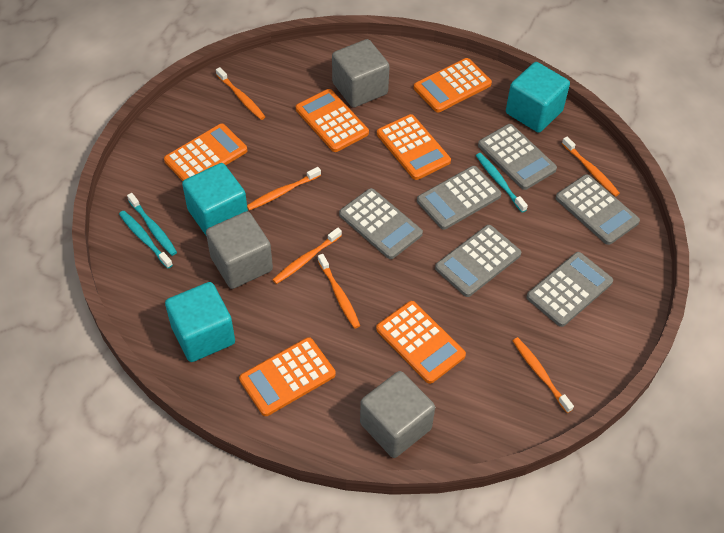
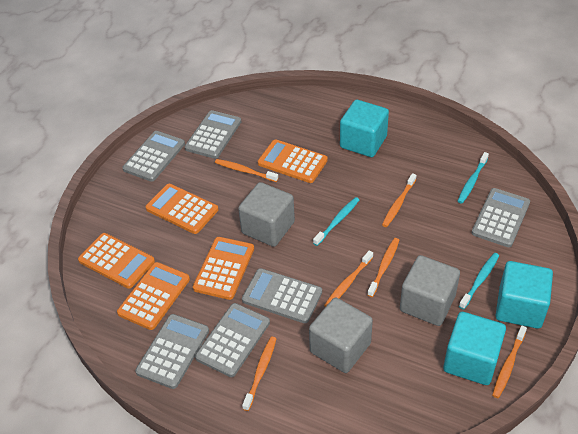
orange calculator: 6 -> 5

